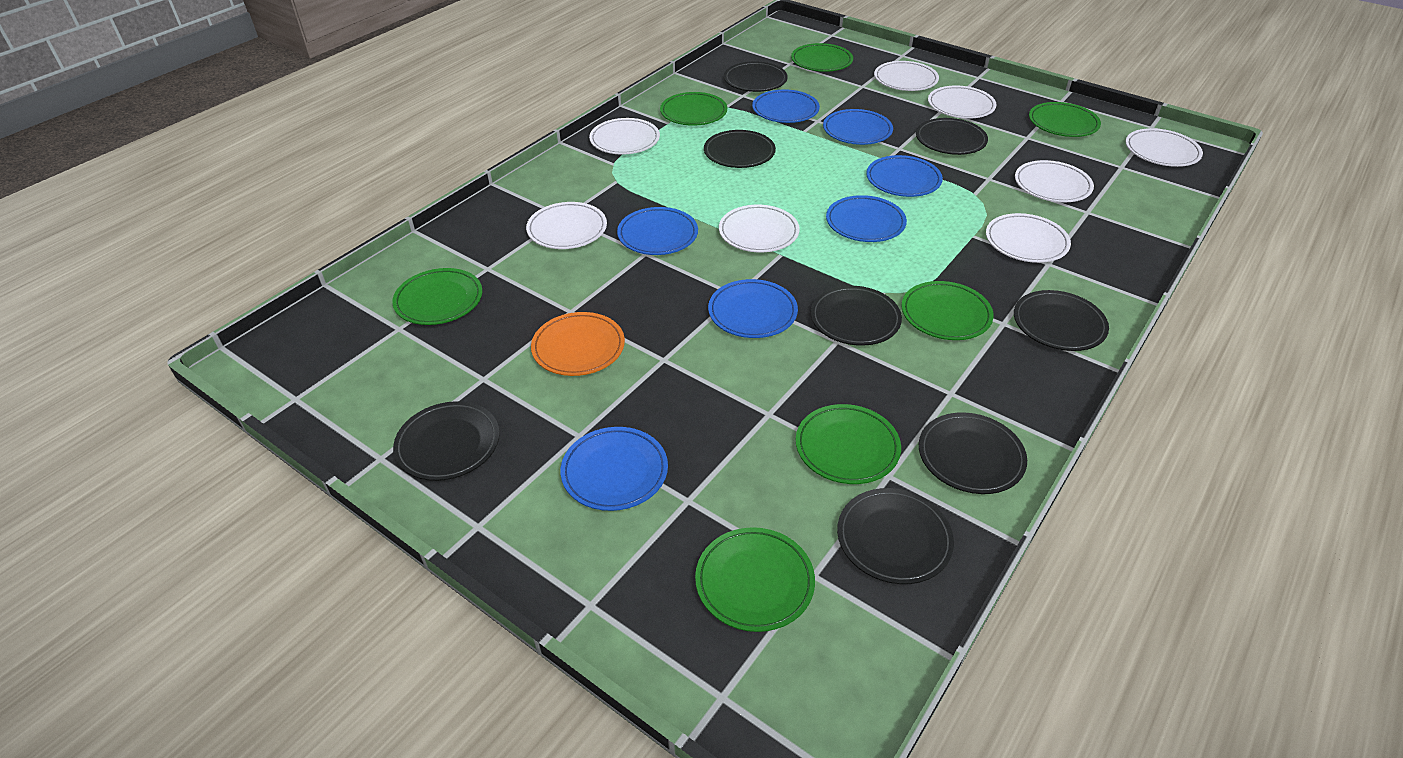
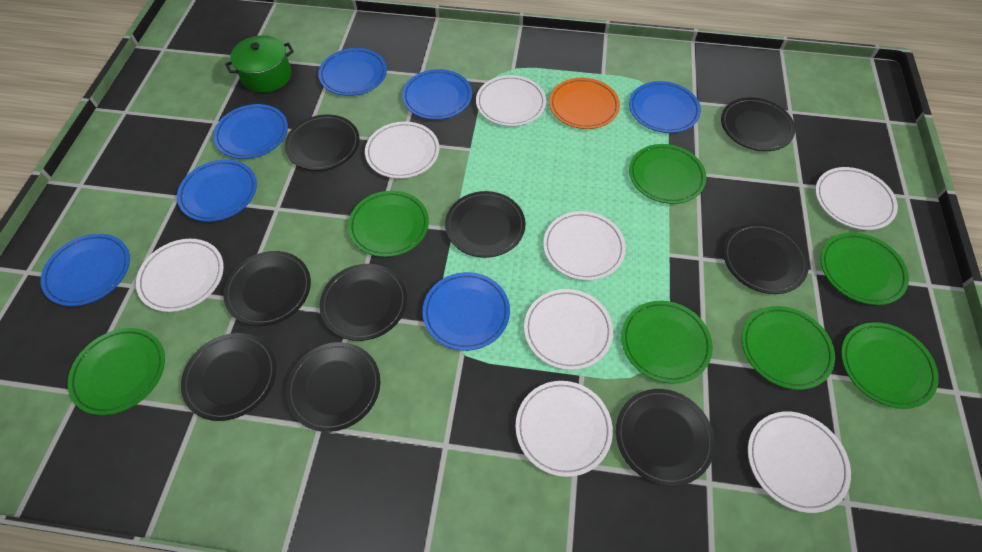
black plate: 8 -> 9
green pot: 0 -> 1

